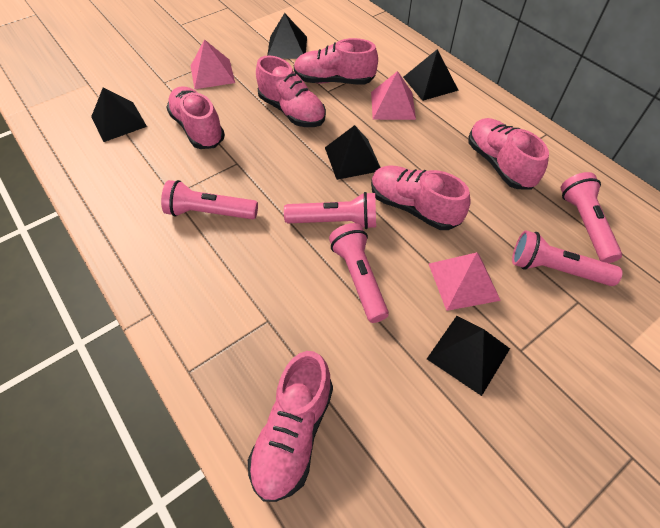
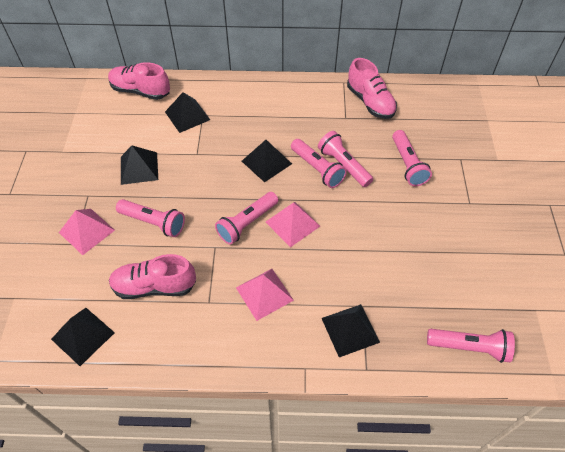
pink flashlight: 5 -> 6
pink shoe: 6 -> 3

